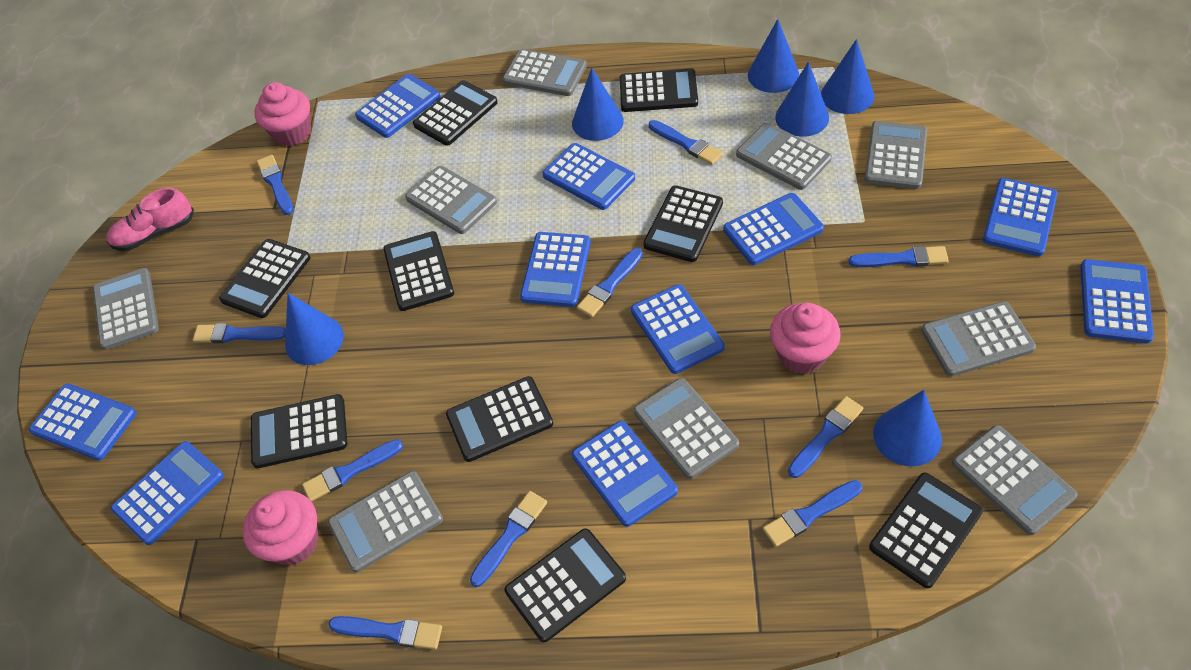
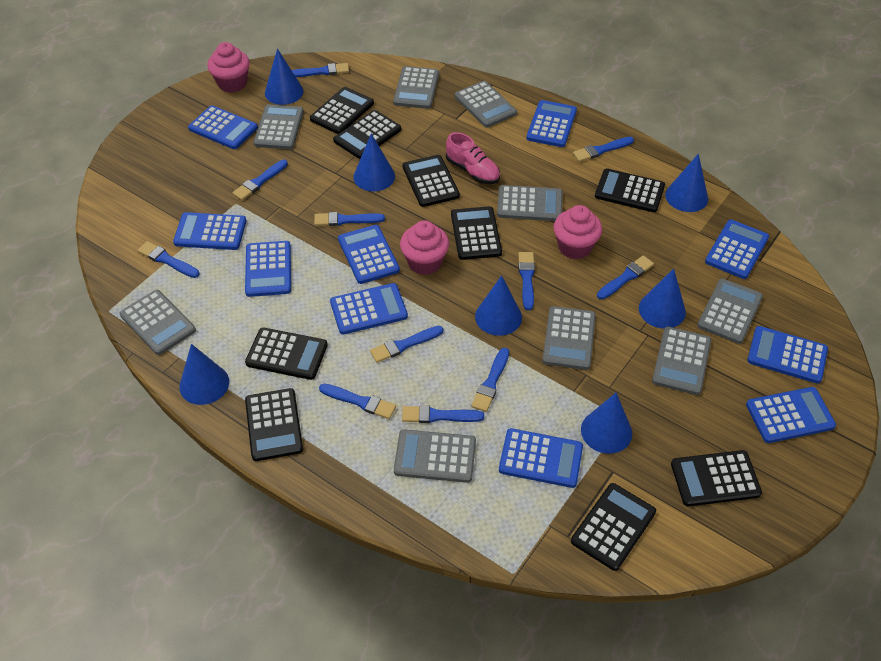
blue brush: 10 -> 11
blue cone: 6 -> 7

